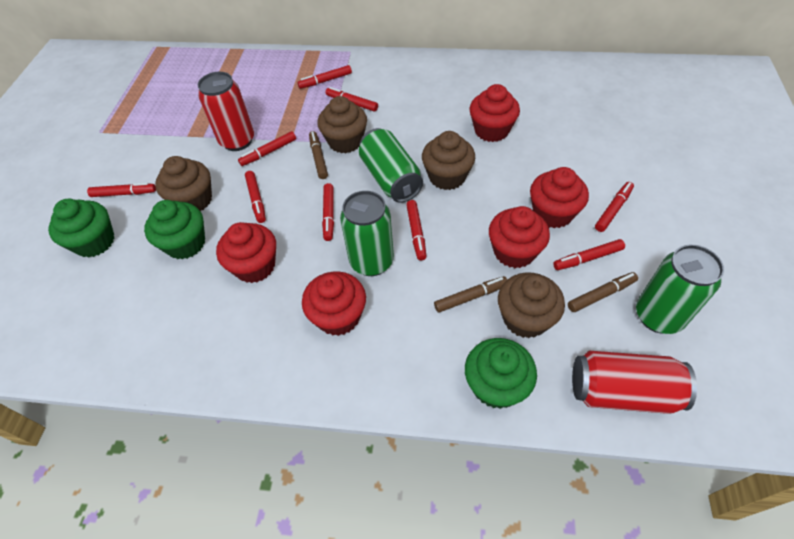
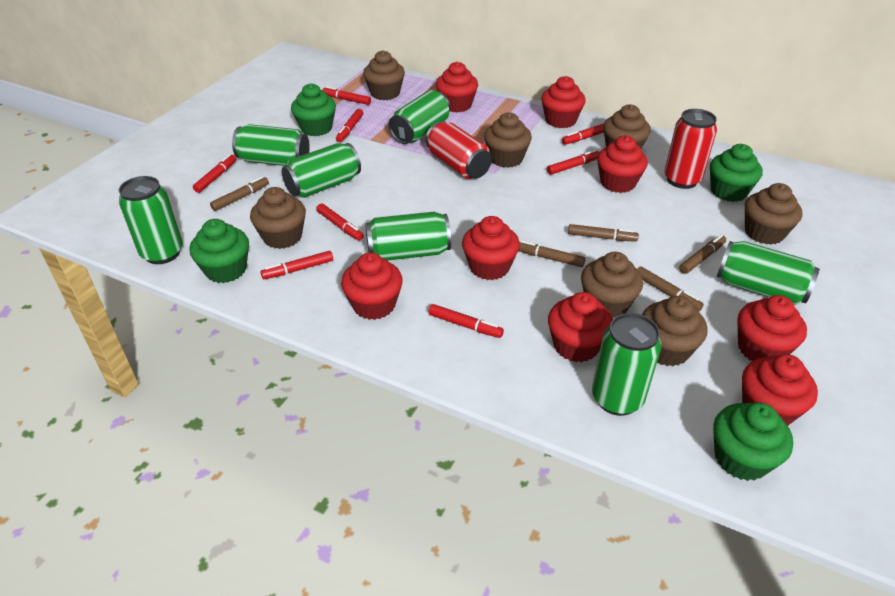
brown cupcake: 4 -> 7
brown marker: 3 -> 5
green can: 3 -> 7
green cupcake: 3 -> 4
red cupcake: 5 -> 8
red marker: 9 -> 8

